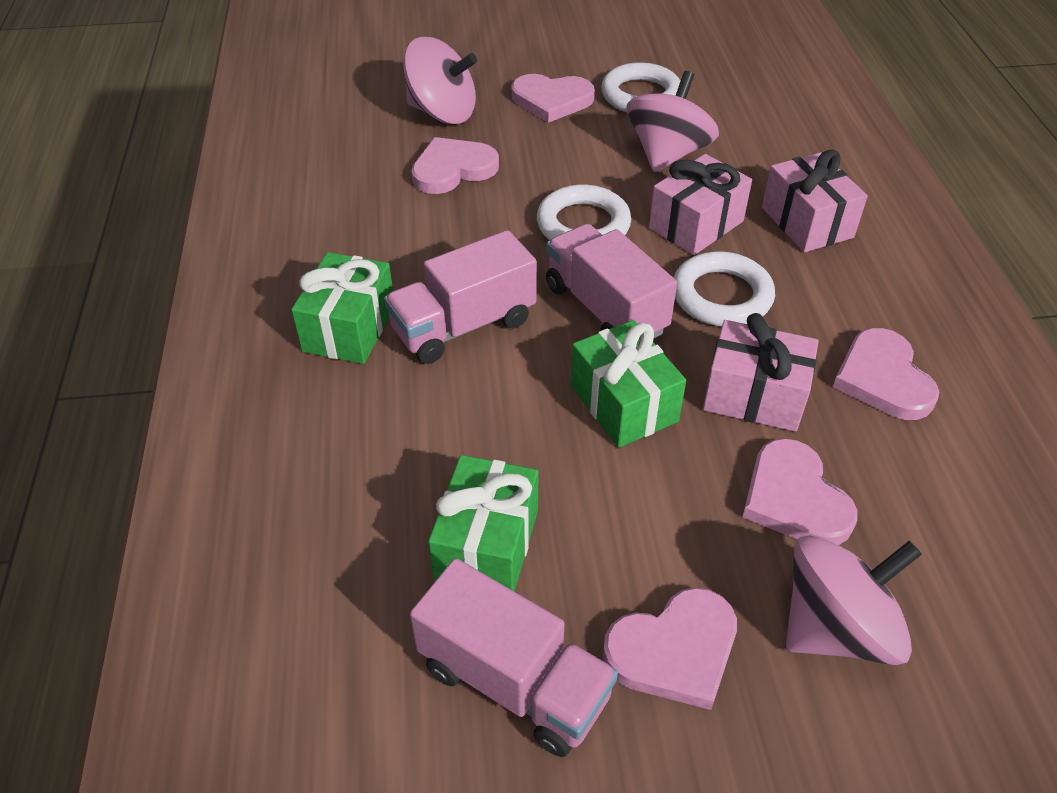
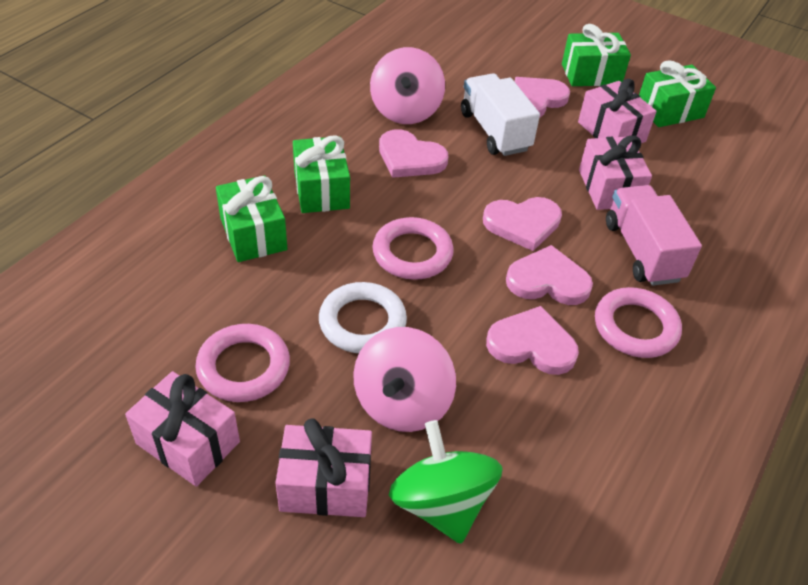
green gift: 3 -> 4
green spinning top: 0 -> 1
pink gift: 3 -> 4
pink ring: 0 -> 3
pink spinning top: 3 -> 2
pink truck: 3 -> 1
white ring: 3 -> 1
white truck: 0 -> 1

